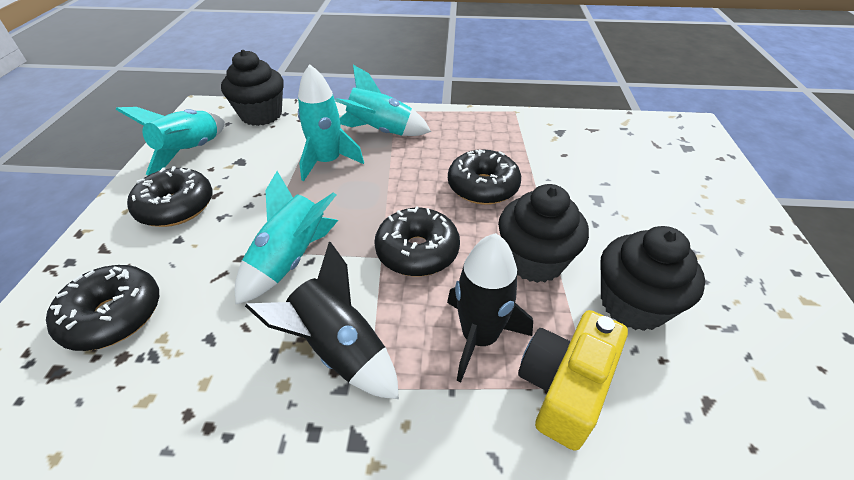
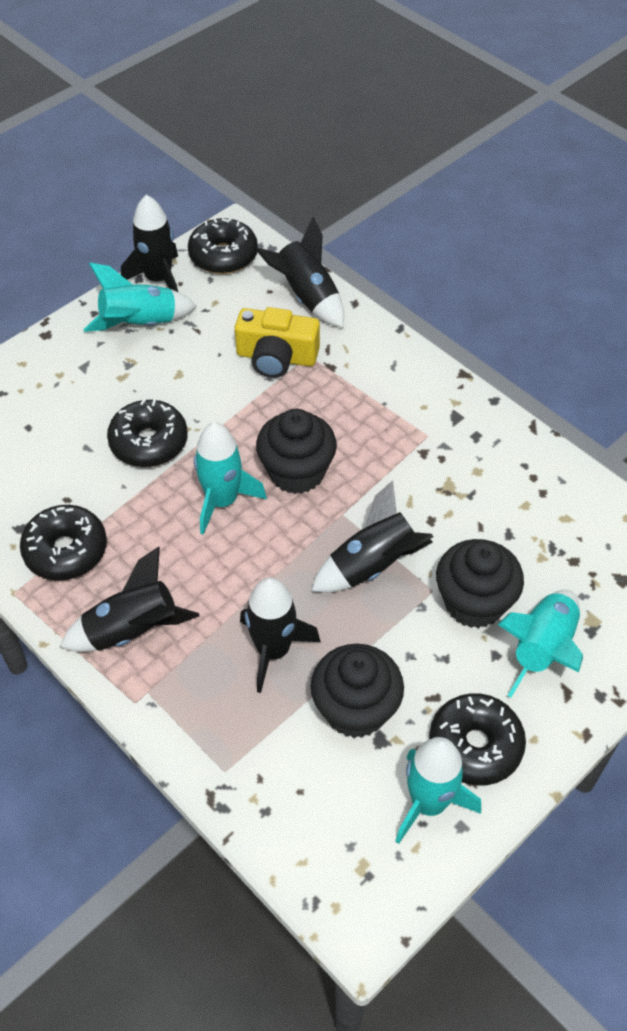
black rocket: 2 -> 5

